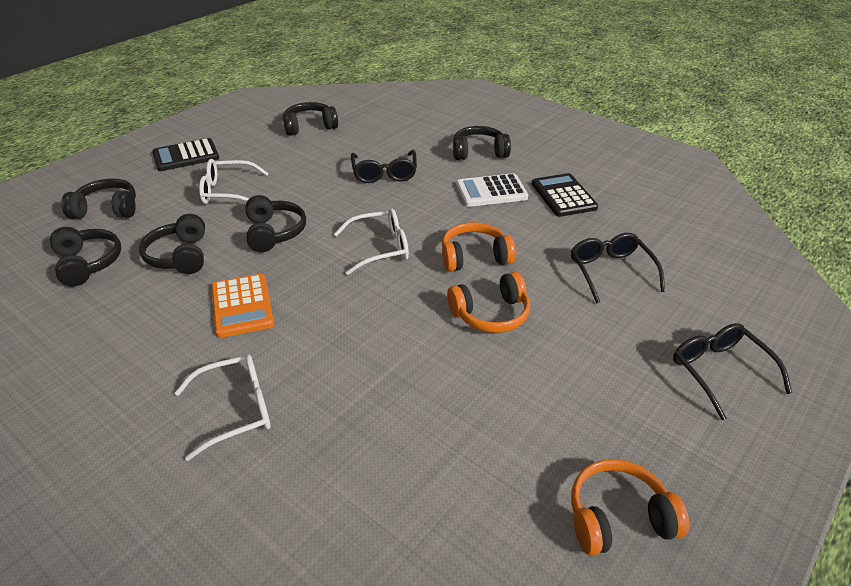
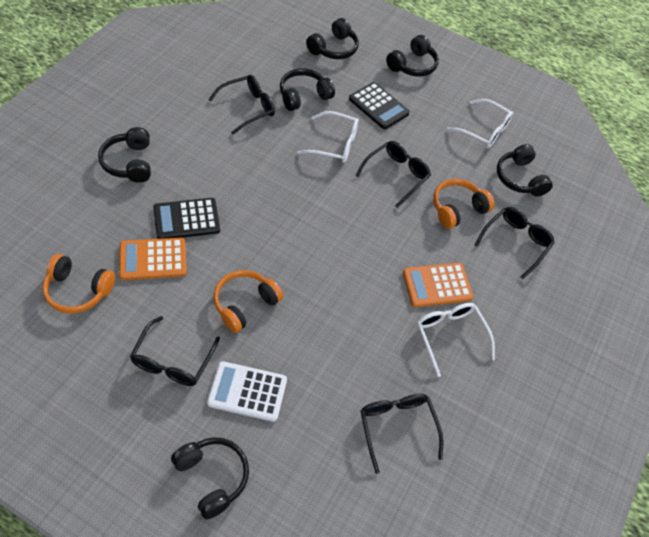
black glasses: 3 -> 5
orange calculator: 1 -> 2

